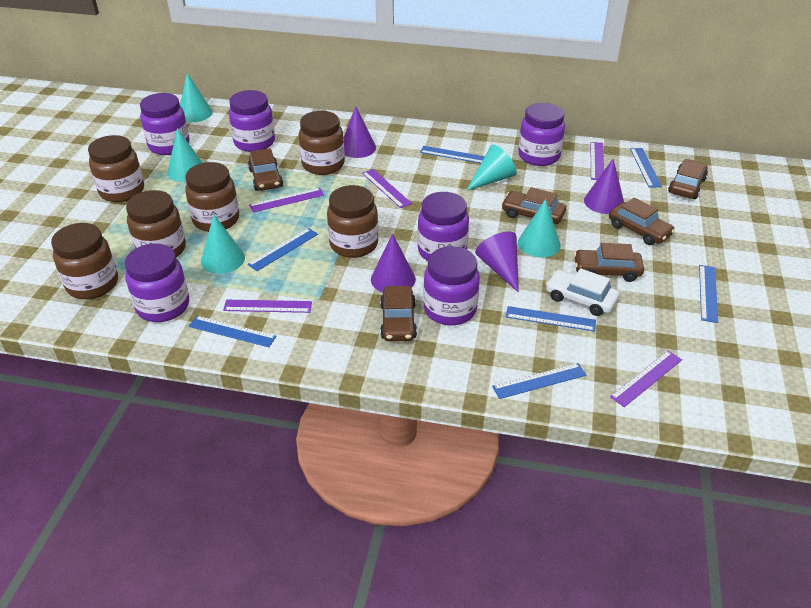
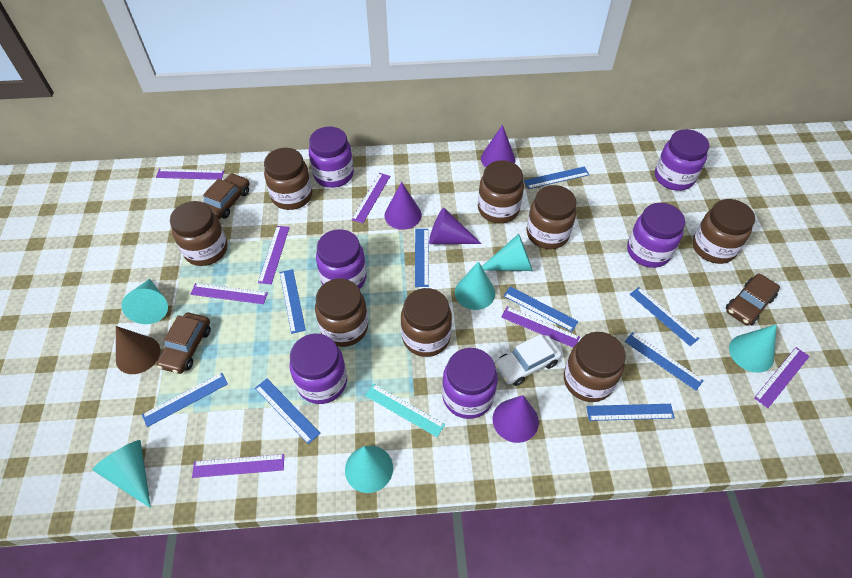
blue ruler: 7 -> 9
brown car: 6 -> 3
brown cone: 0 -> 1
brown jar: 6 -> 8
purple ruler: 5 -> 7
turquoise cone: 5 -> 6
turquoise ruler: 0 -> 1

